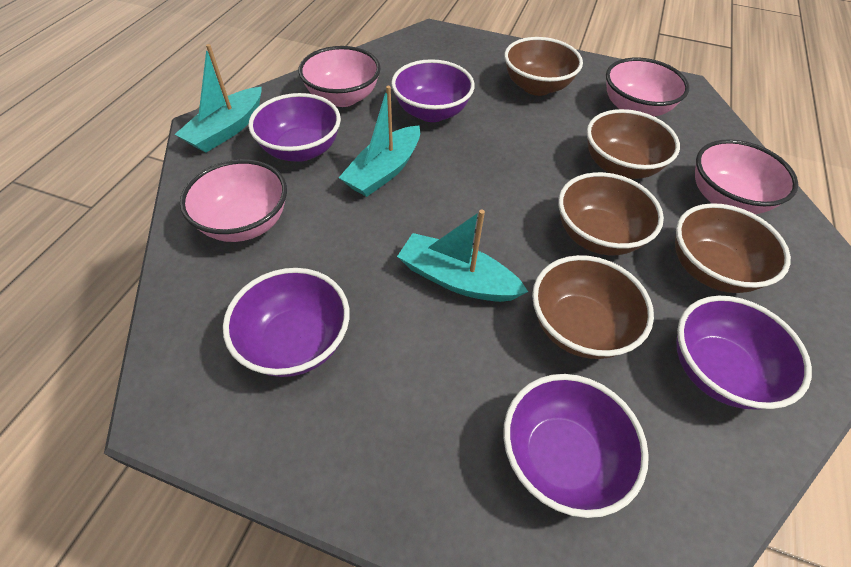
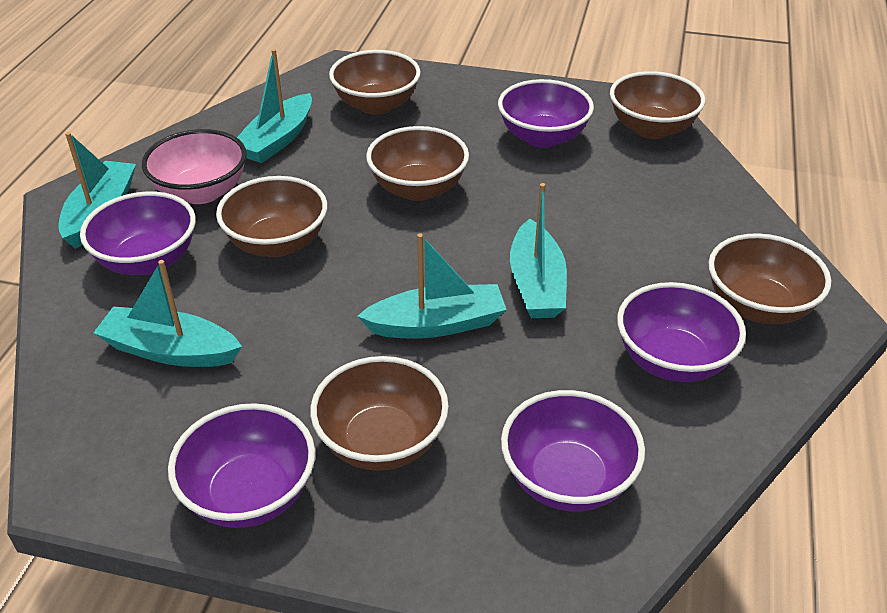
brown bowl: 5 -> 6
pink bowl: 4 -> 1
turquoise boat: 3 -> 5

